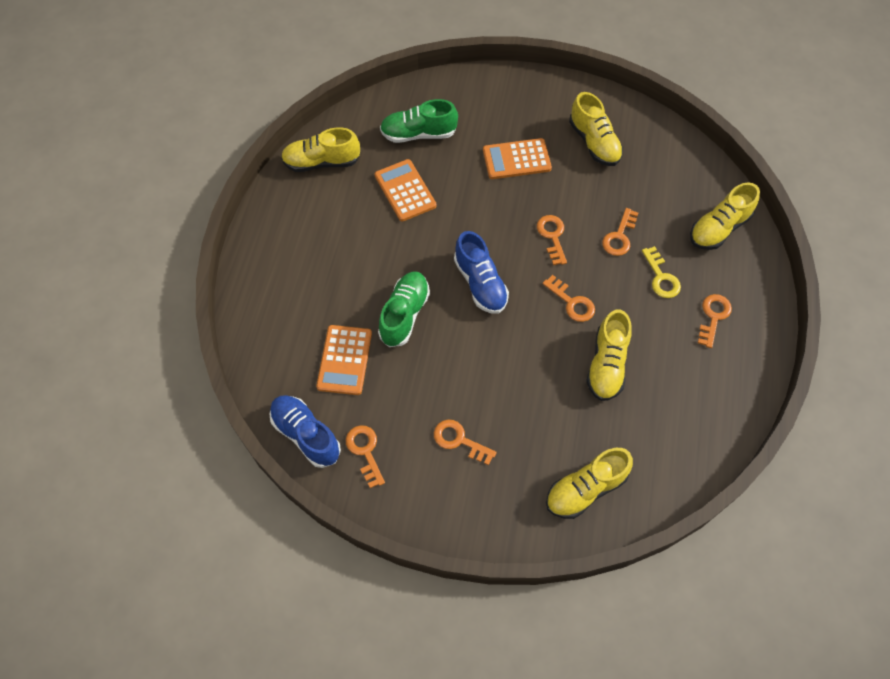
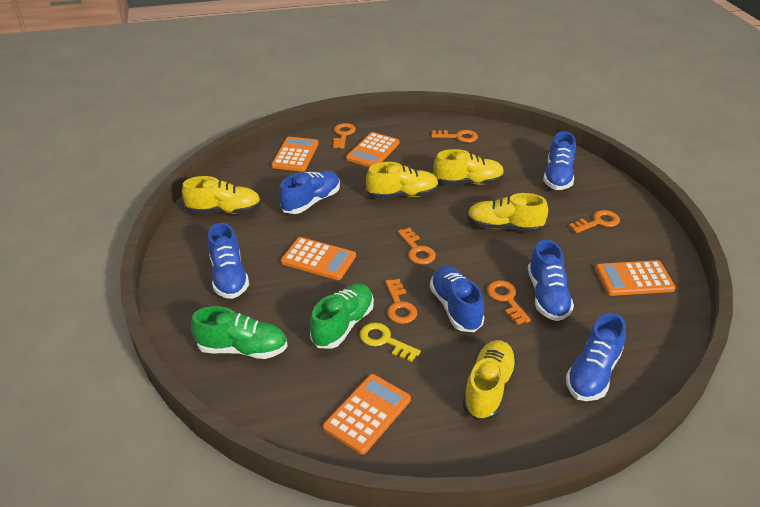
blue shoe: 2 -> 6
orange calculator: 3 -> 5

